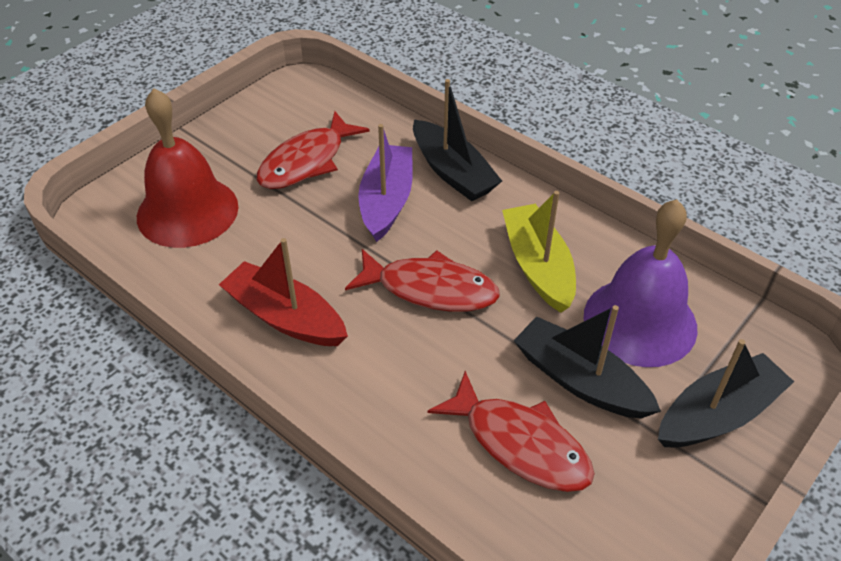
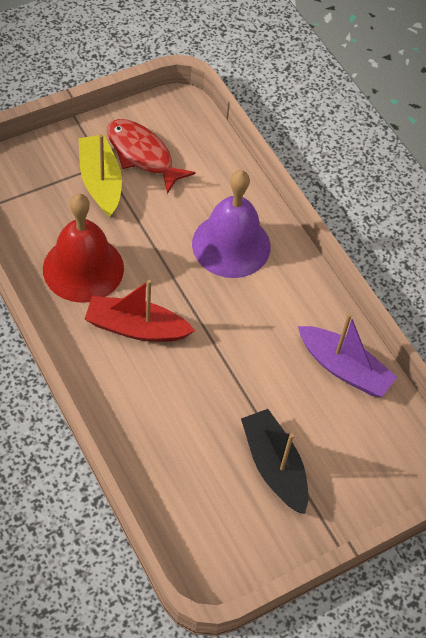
black boat: 3 -> 1
red fish: 3 -> 1

